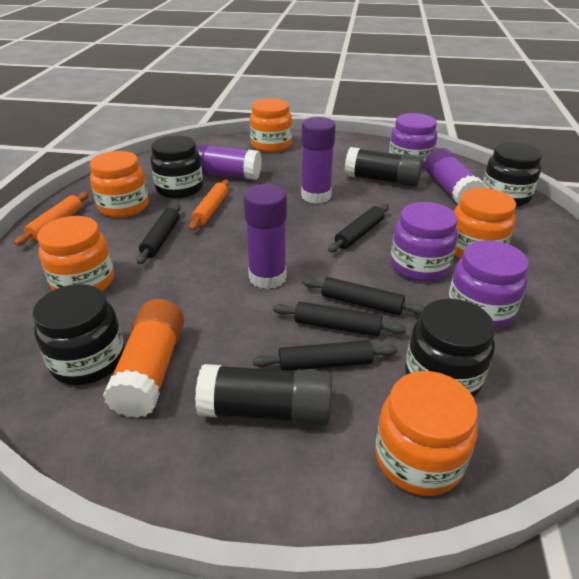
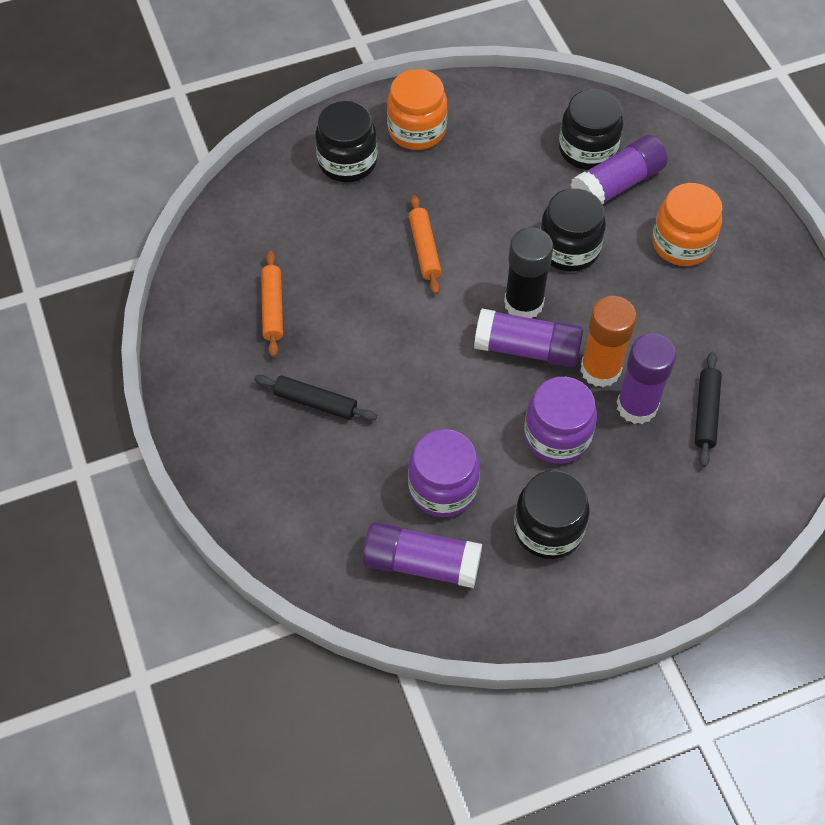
black glue stick: 2 -> 1
black rolling pin: 5 -> 2
orange jar: 5 -> 2
purple jar: 3 -> 2

